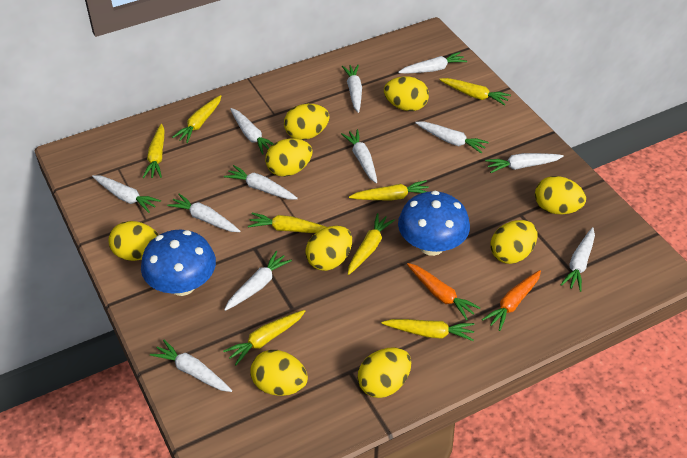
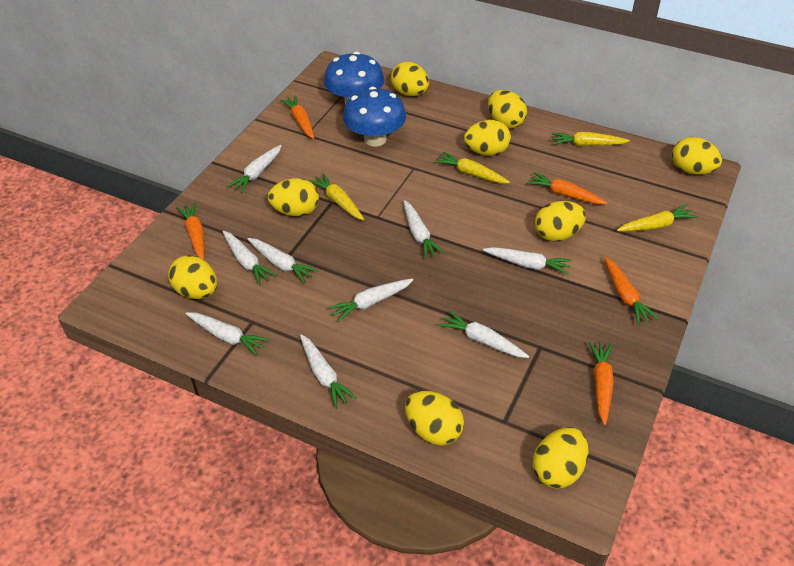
orange carrot: 2 -> 5
white carrot: 12 -> 9
yellow carrot: 8 -> 4

